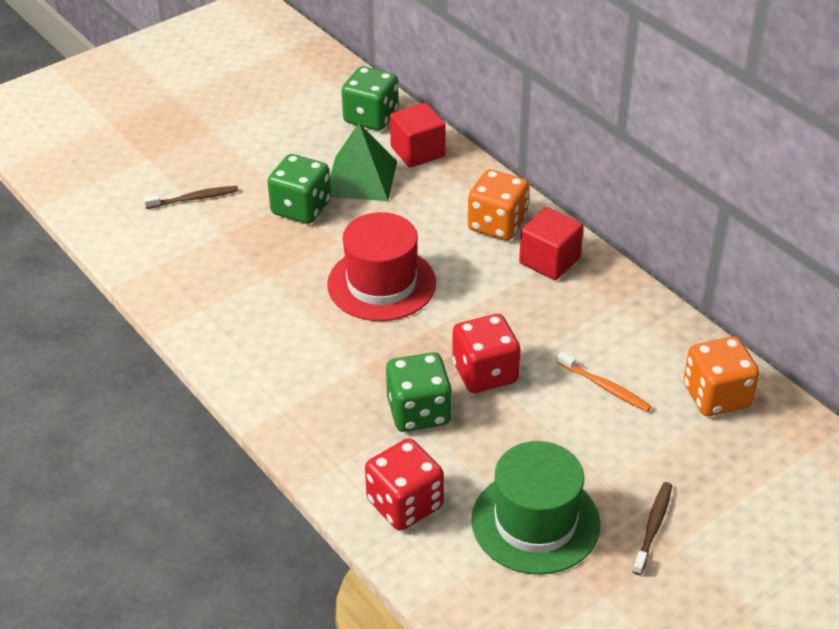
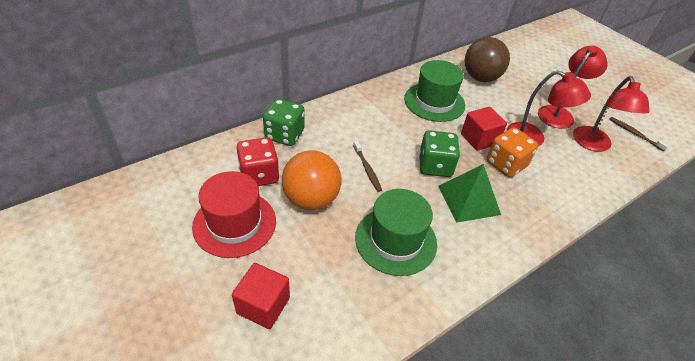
brown ball: 0 -> 1
green dice: 3 -> 2
green hat: 1 -> 2
orange ball: 0 -> 1
orange dice: 2 -> 1
orange toothbrush: 1 -> 0
red dice: 2 -> 1
red lamp: 0 -> 3

